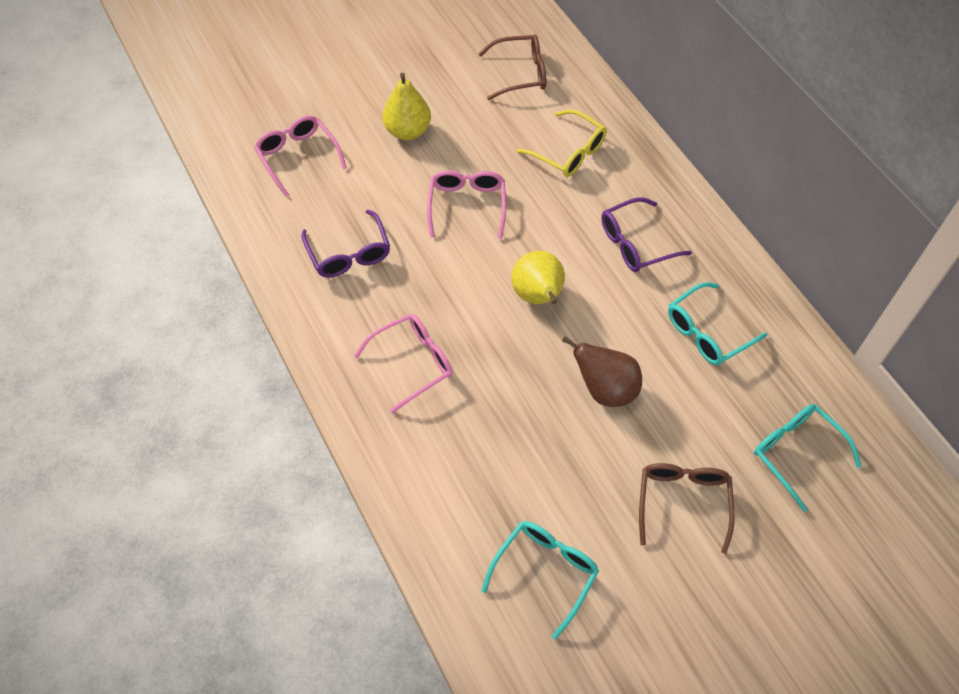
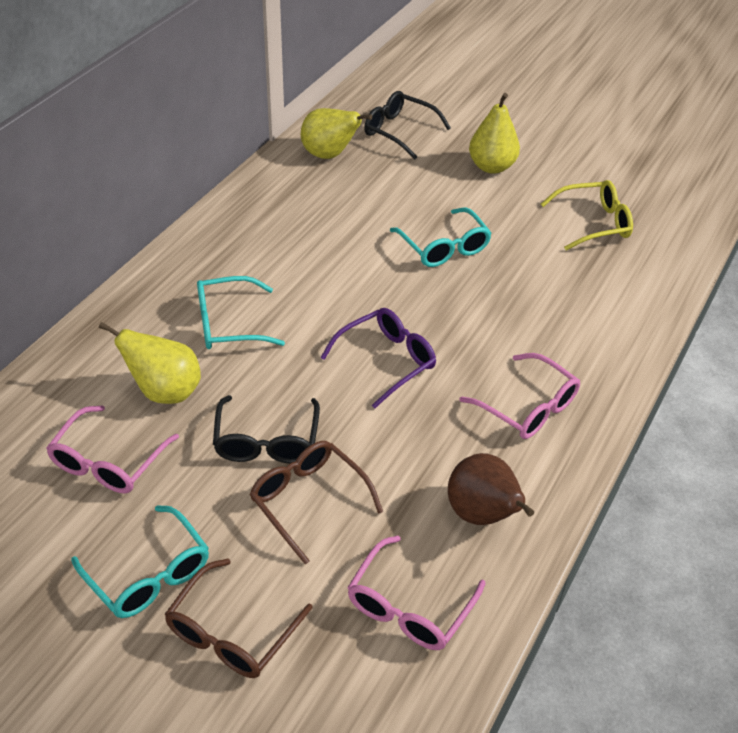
black glasses: 0 -> 2
purple glasses: 2 -> 1
yellow pear: 2 -> 3

